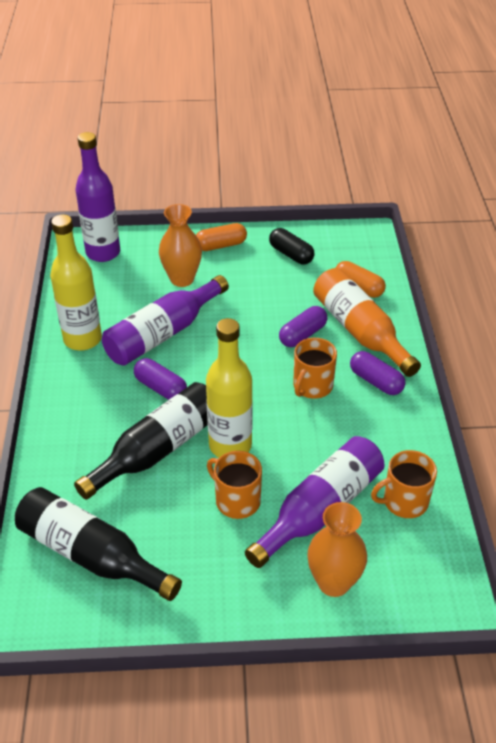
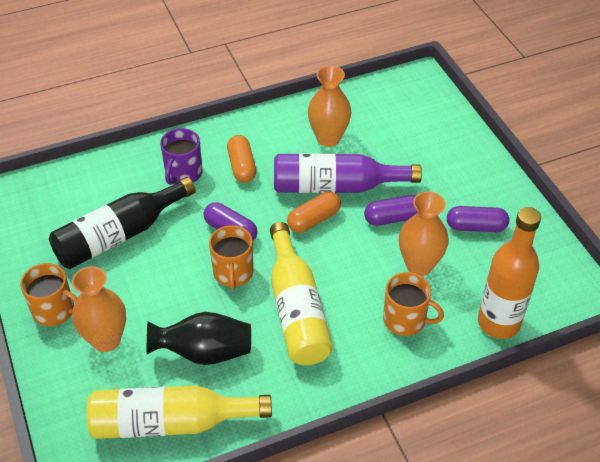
black bottle: 2 -> 1
black capsule: 1 -> 0
black vase: 0 -> 1
orange vase: 2 -> 3
purple bottle: 3 -> 1
purple mug: 0 -> 1

